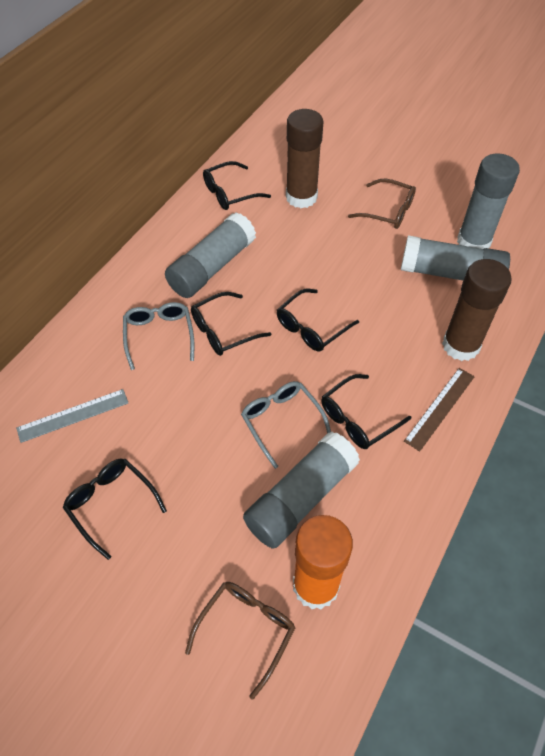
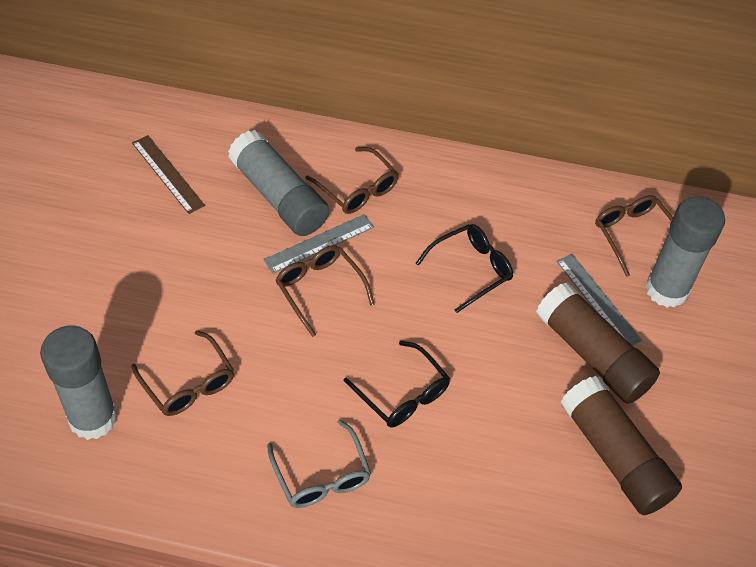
black glasses: 5 -> 2
brown glasses: 2 -> 4
grey glasses: 2 -> 1
grey glue stick: 4 -> 3
grey ruler: 1 -> 2
orange glue stick: 1 -> 0

